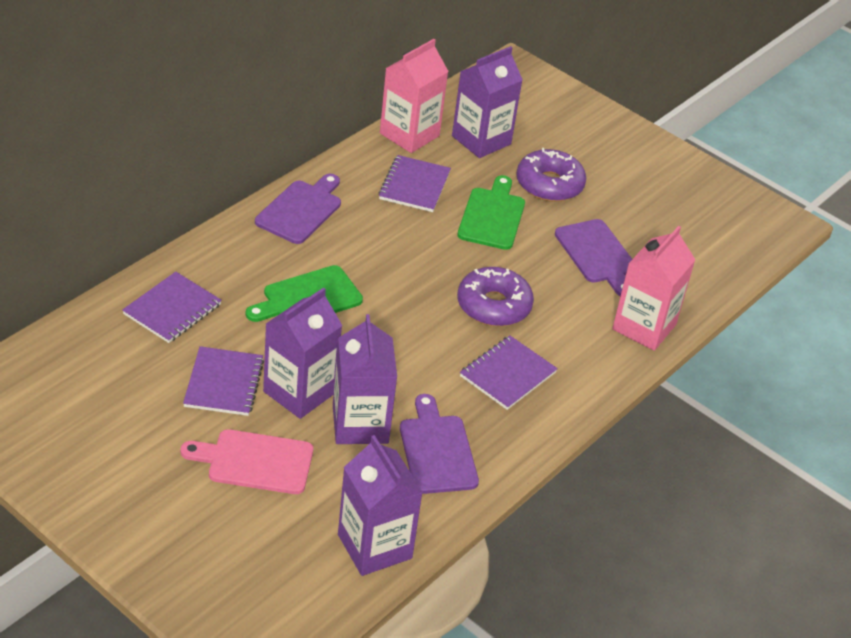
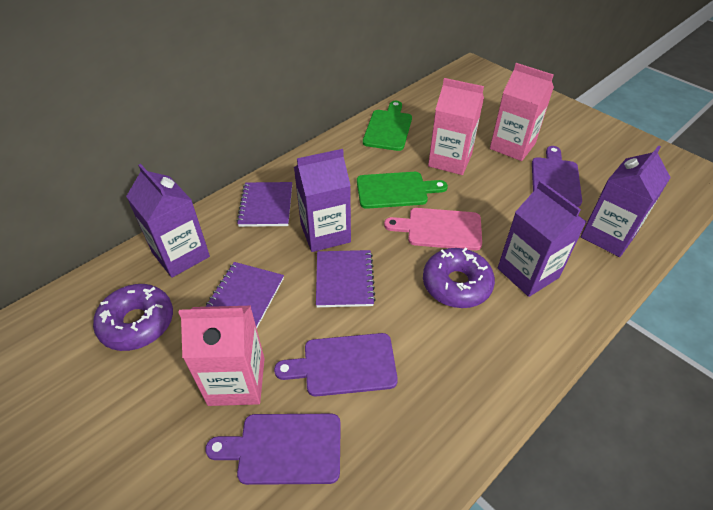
pink carton: 2 -> 3
purple notebook: 4 -> 3

